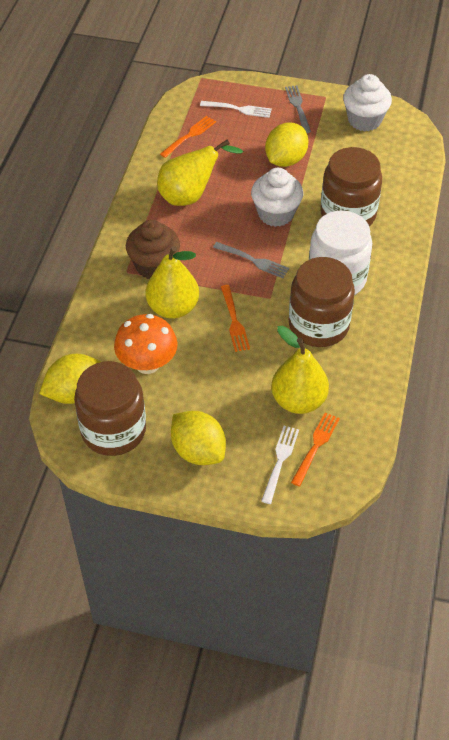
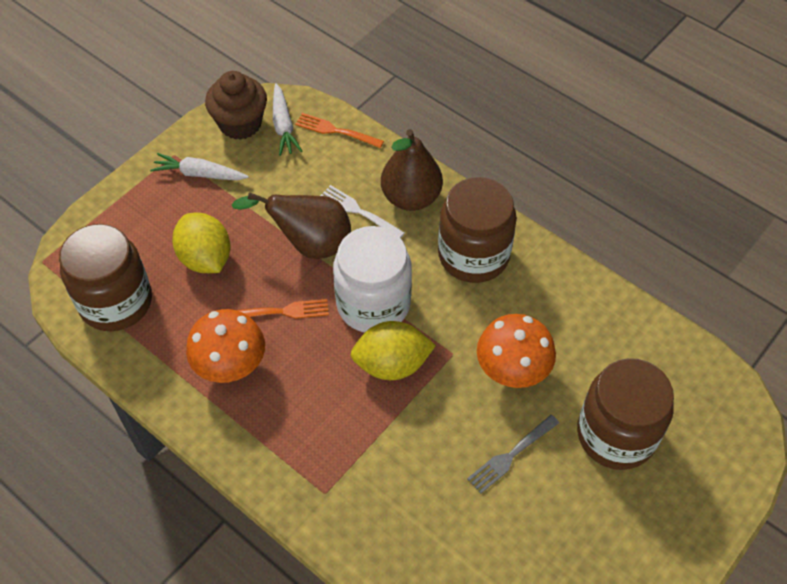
brown pear: 0 -> 2
grey fork: 2 -> 1
orange fork: 3 -> 2
orange mushroom: 1 -> 2
white carrot: 0 -> 2
white cupcake: 2 -> 0
white fork: 2 -> 1
yellow lemon: 3 -> 2
yellow pear: 3 -> 0

